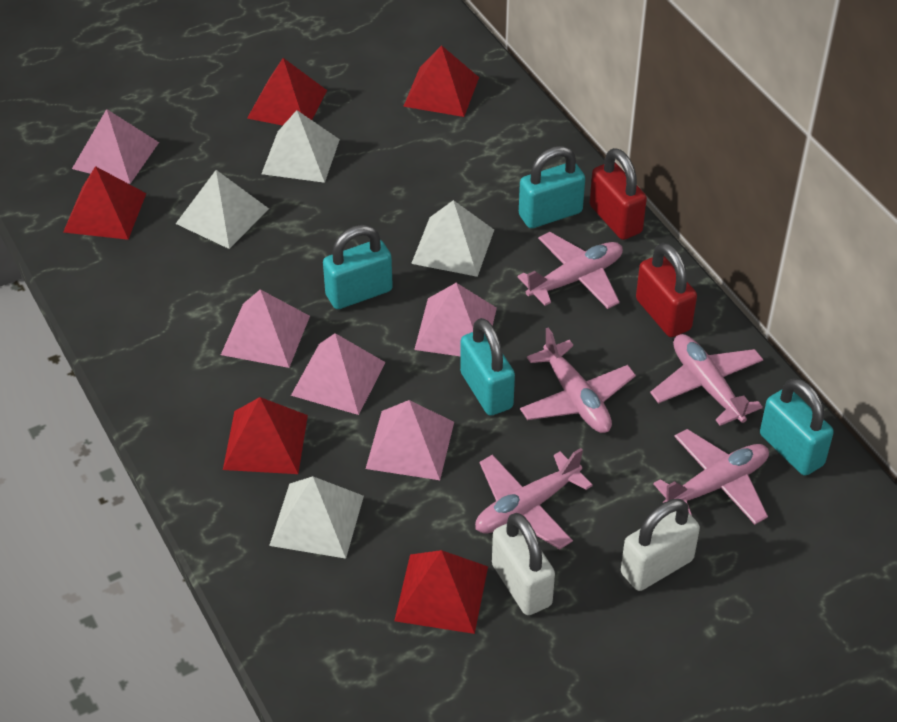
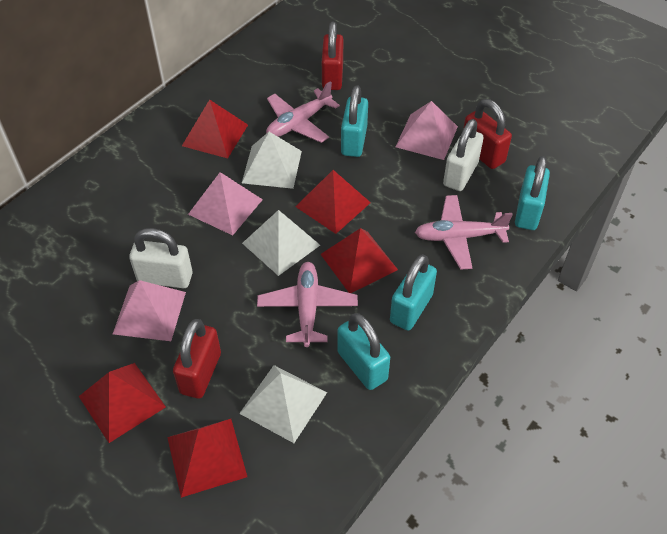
pink plane: 5 -> 3
pink pyramid: 5 -> 3
red padlock: 2 -> 3
white pyramid: 4 -> 3

